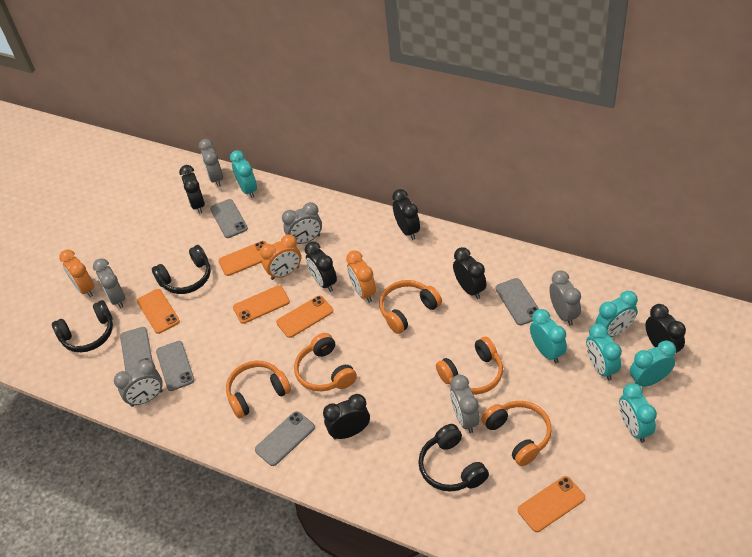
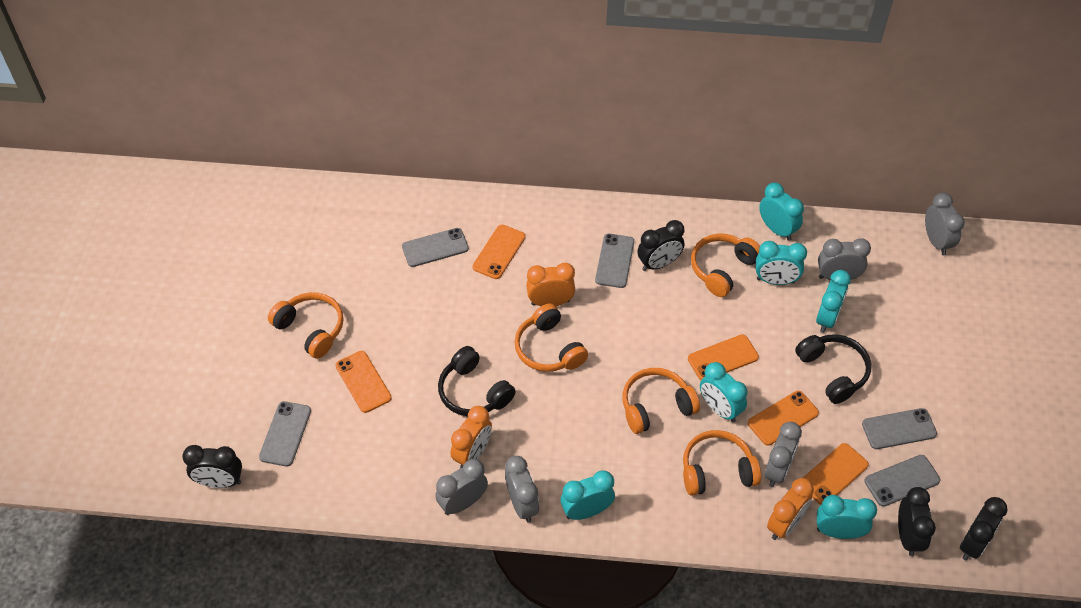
black clock: 6 -> 4
black headphones: 3 -> 2
grey clock: 6 -> 5

